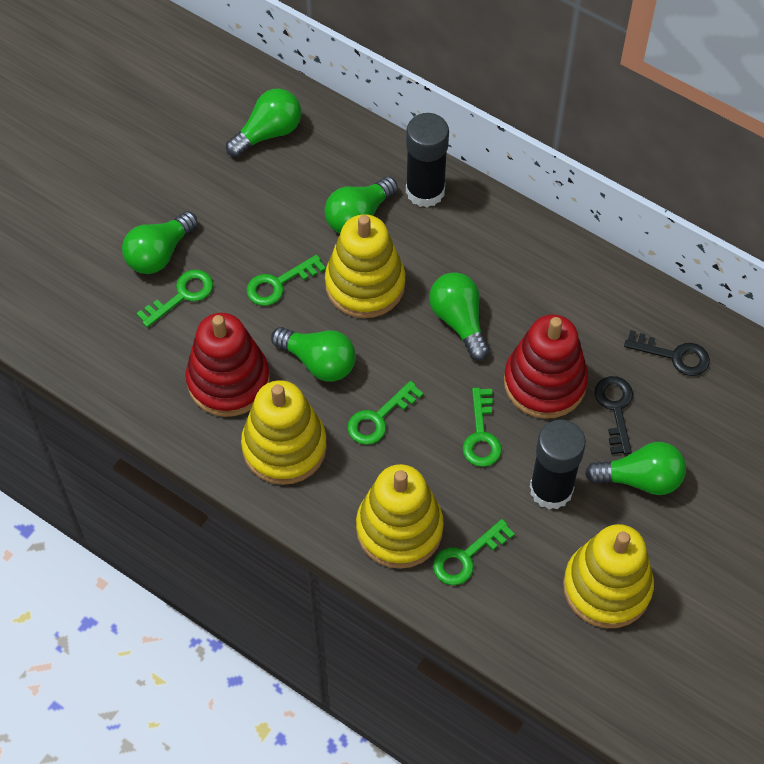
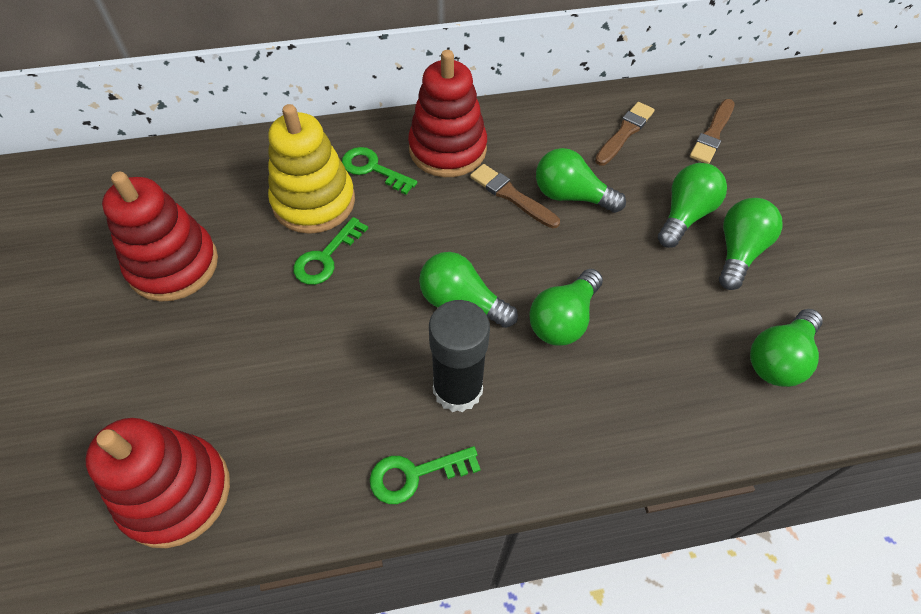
black glue stick: 2 -> 1
black key: 2 -> 0
brown brush: 0 -> 3
green key: 5 -> 3
red stacking toy: 2 -> 3
yellow stacking toy: 4 -> 1

